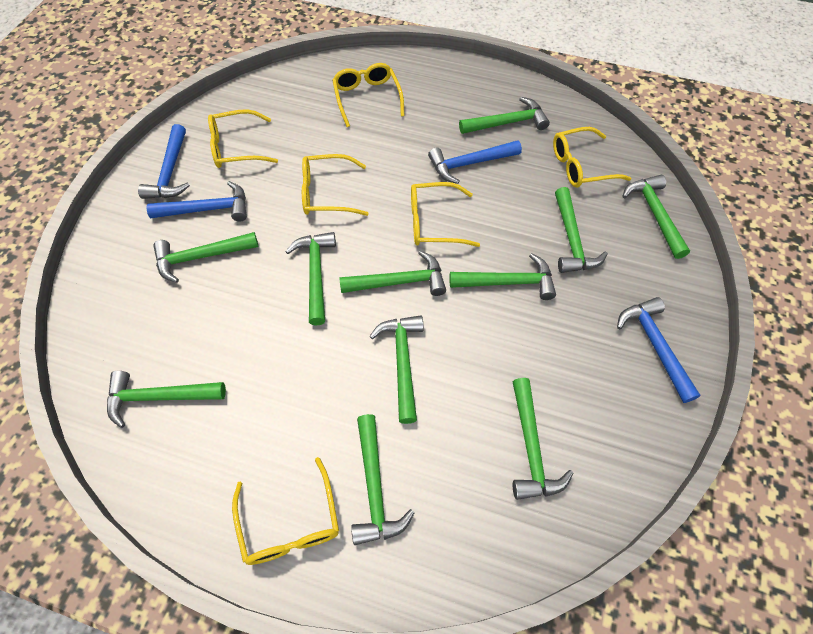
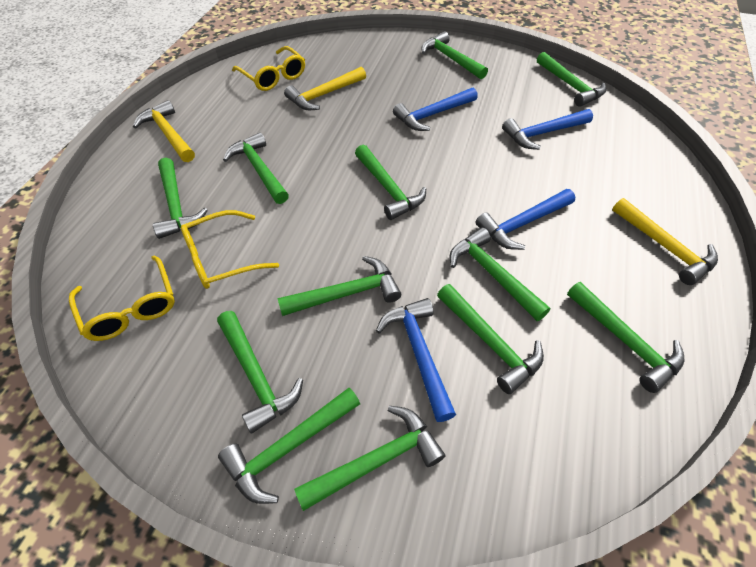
green hammer: 11 -> 12
yellow glasses: 6 -> 3
yellow hammer: 0 -> 3

